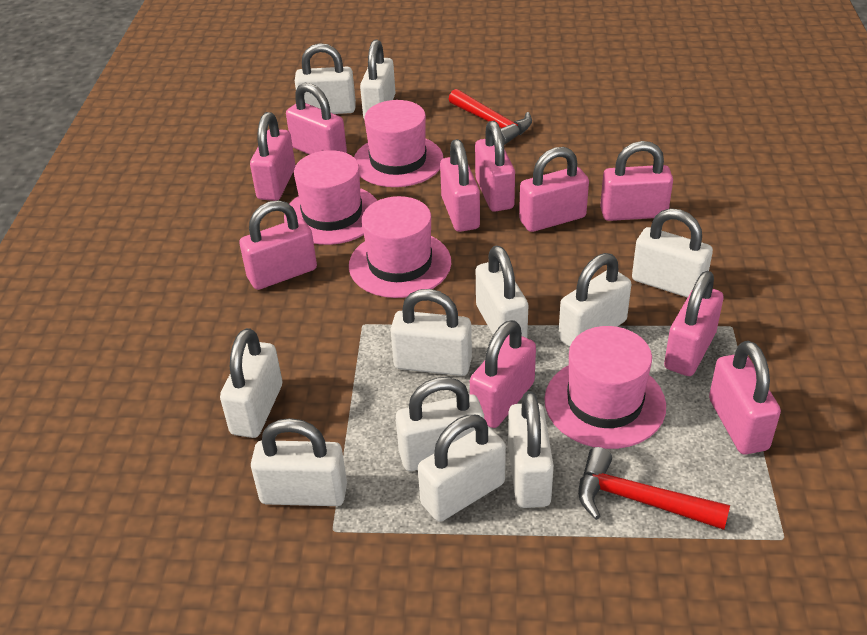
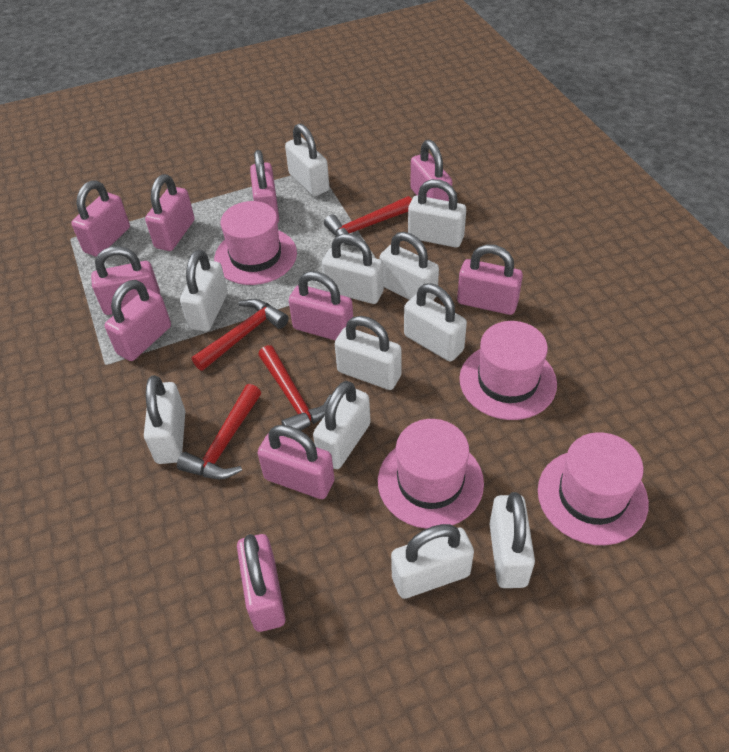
red hammer: 2 -> 4

